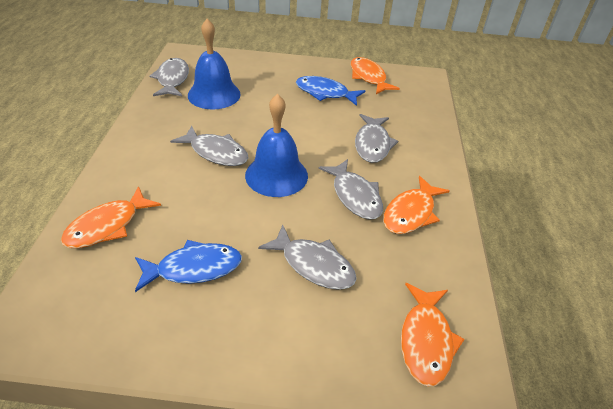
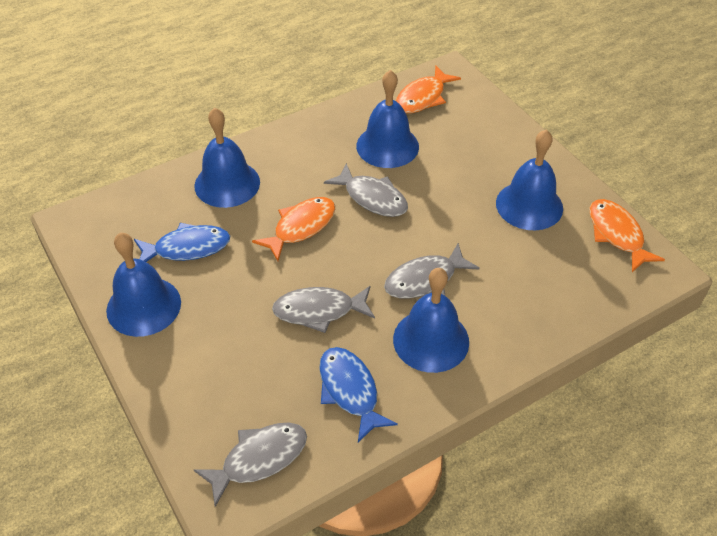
blue bell: 2 -> 5
grey fish: 5 -> 4
orange fish: 4 -> 3

